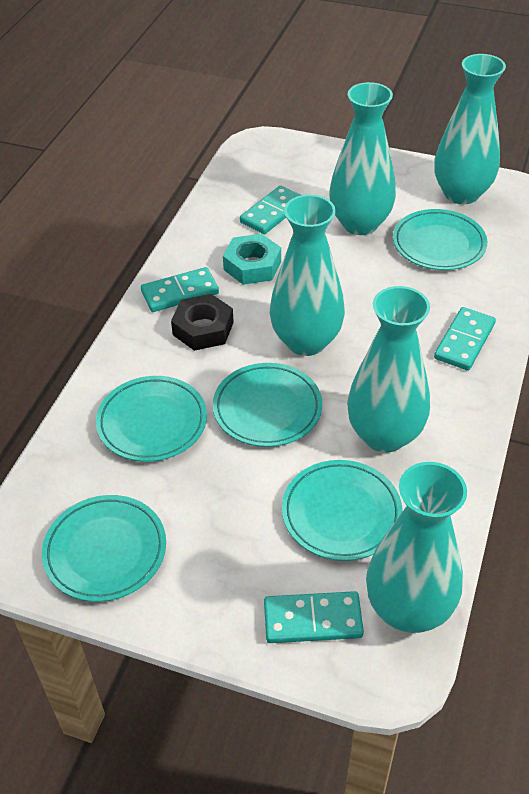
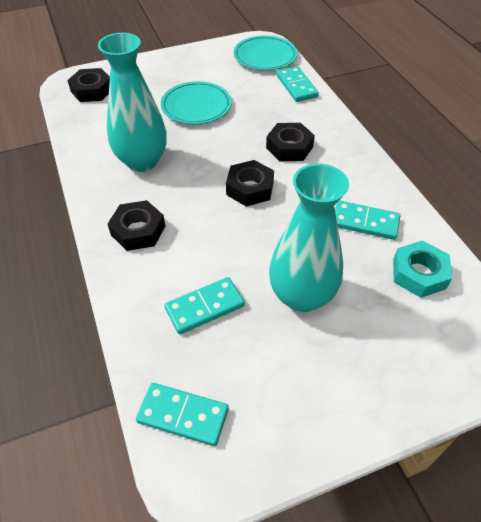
black nut: 1 -> 4
turquoise plate: 5 -> 2
turquoise vase: 5 -> 2

